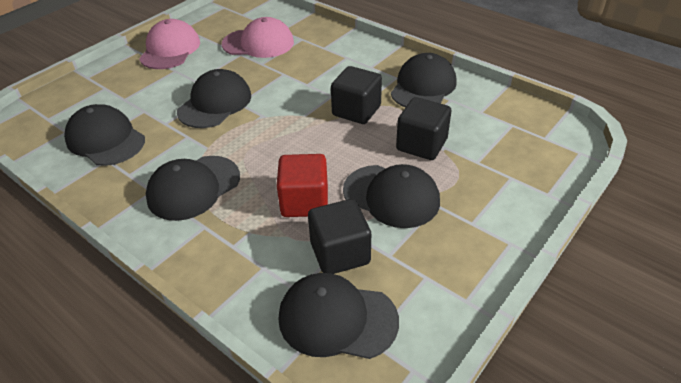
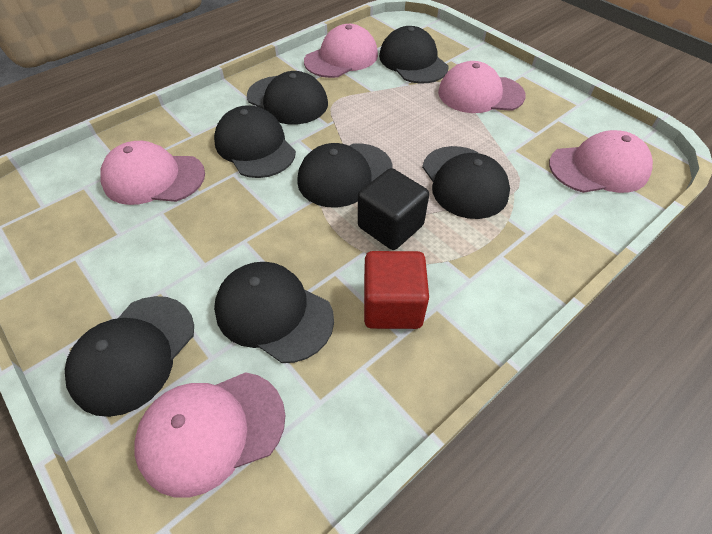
black cap: 6 -> 7
black cube: 3 -> 1
pink cap: 2 -> 5

